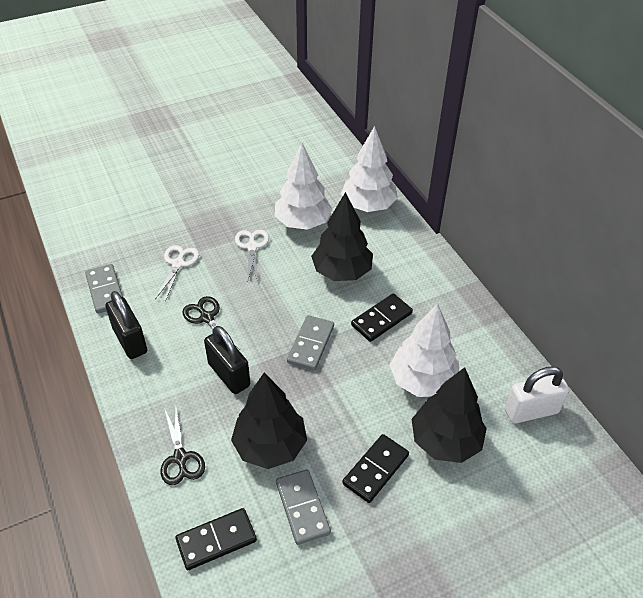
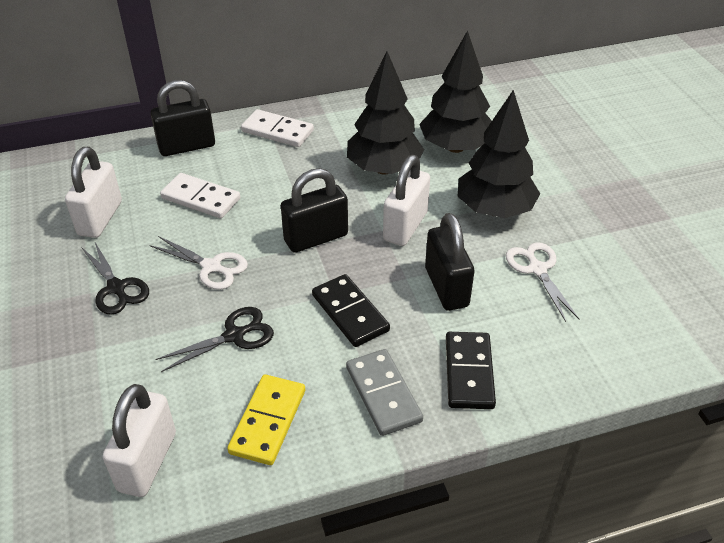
black domino: 3 -> 2
black padlock: 2 -> 3
grey domino: 3 -> 1
white domino: 0 -> 2
white padlock: 1 -> 3
white tree: 3 -> 0
yellow domino: 0 -> 1

